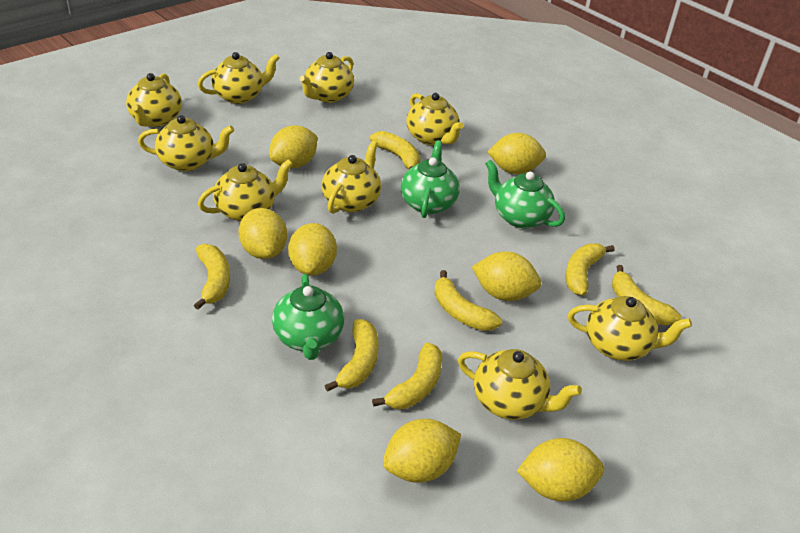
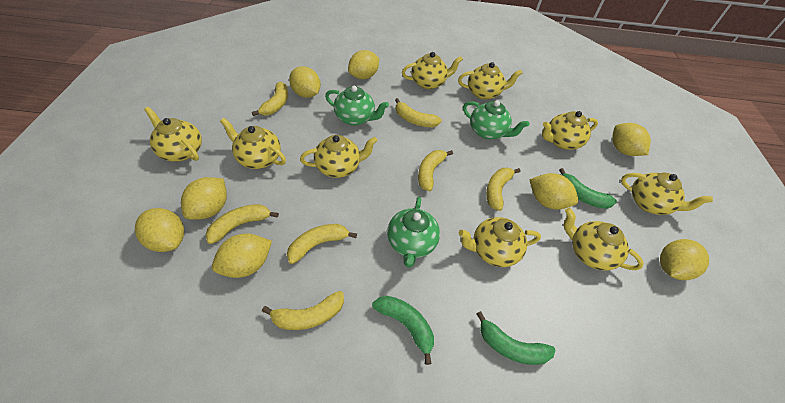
green banana: 0 -> 3
yellow lemon: 7 -> 8

